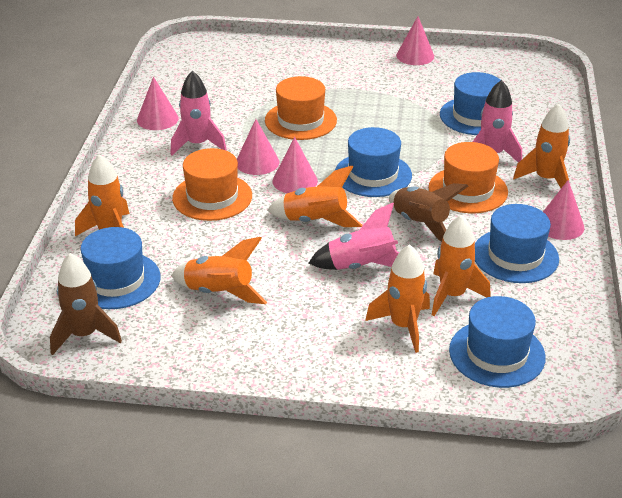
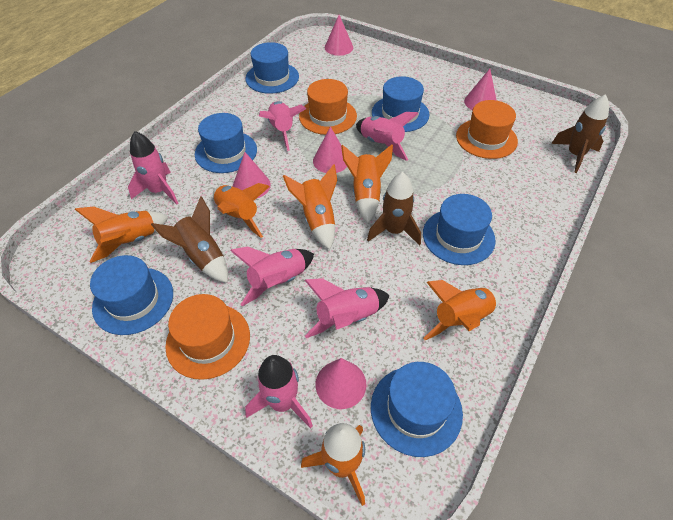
blue hat: 5 -> 6
brown rocket: 2 -> 3
pink rocket: 3 -> 6

